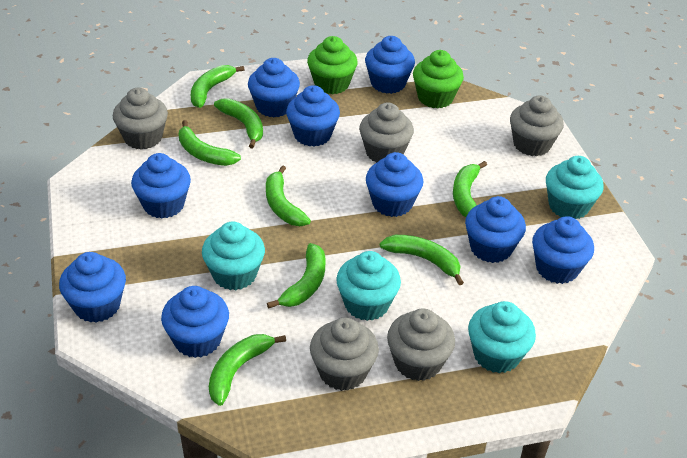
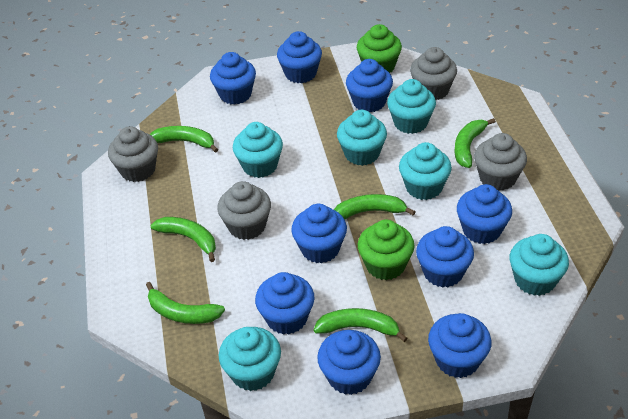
green banana: 8 -> 6
grey cupcake: 5 -> 4
turquoise cupcake: 4 -> 6

